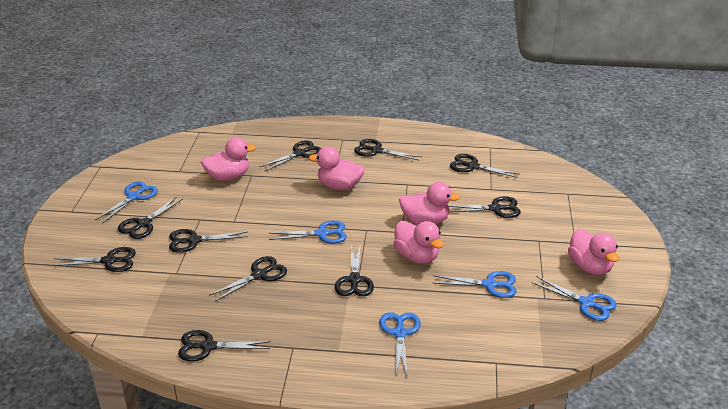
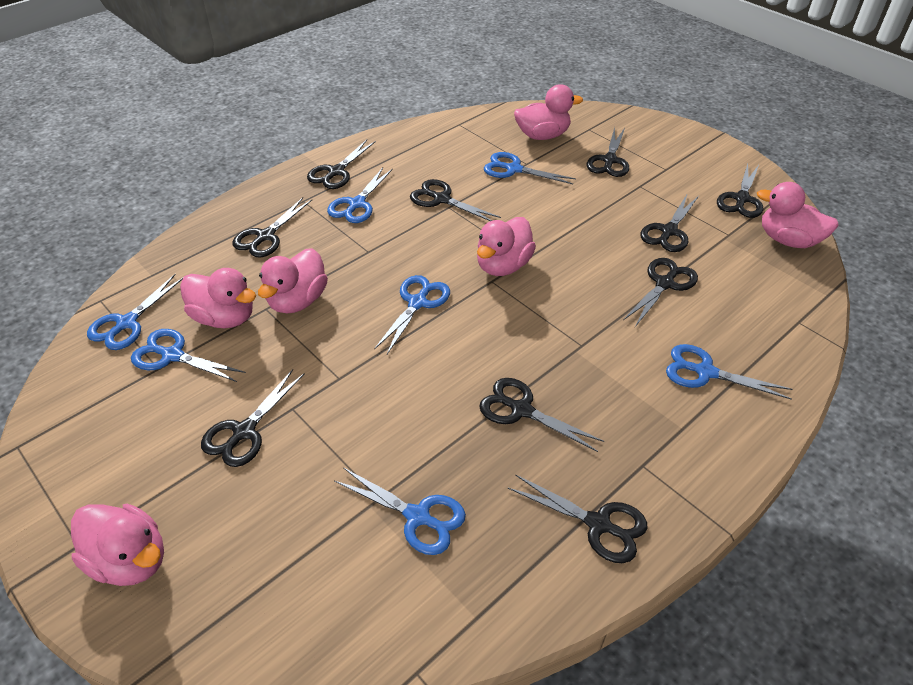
blue scissors: 5 -> 7
pink duck: 5 -> 6

